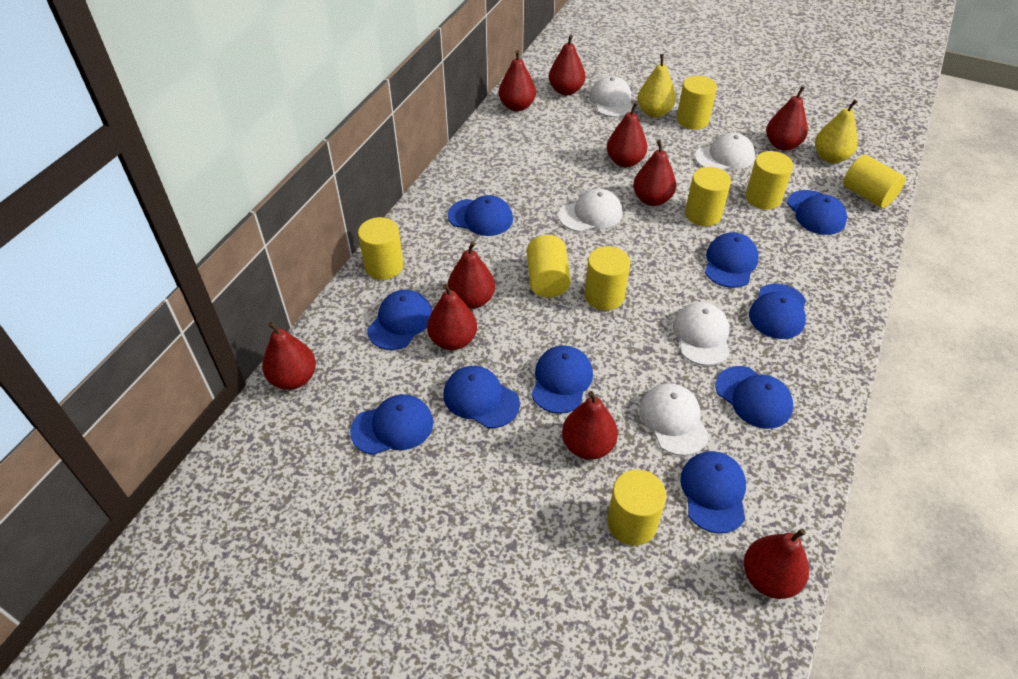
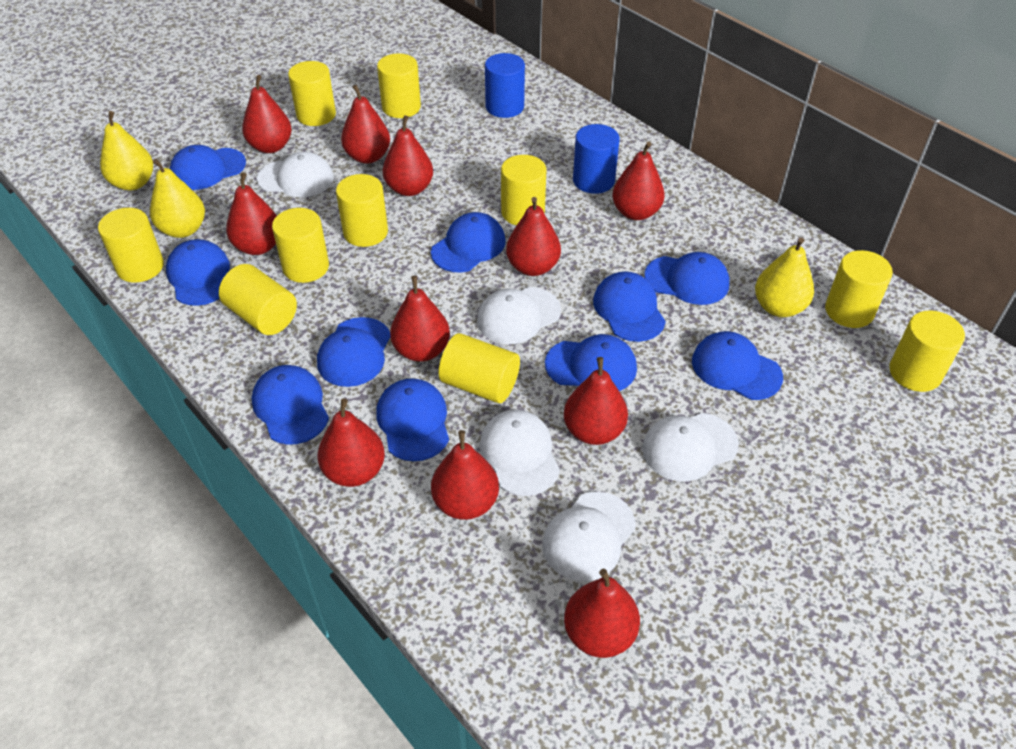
blue cylinder: 0 -> 2
red pear: 10 -> 11
yellow cylinder: 8 -> 10
yellow pear: 2 -> 3

